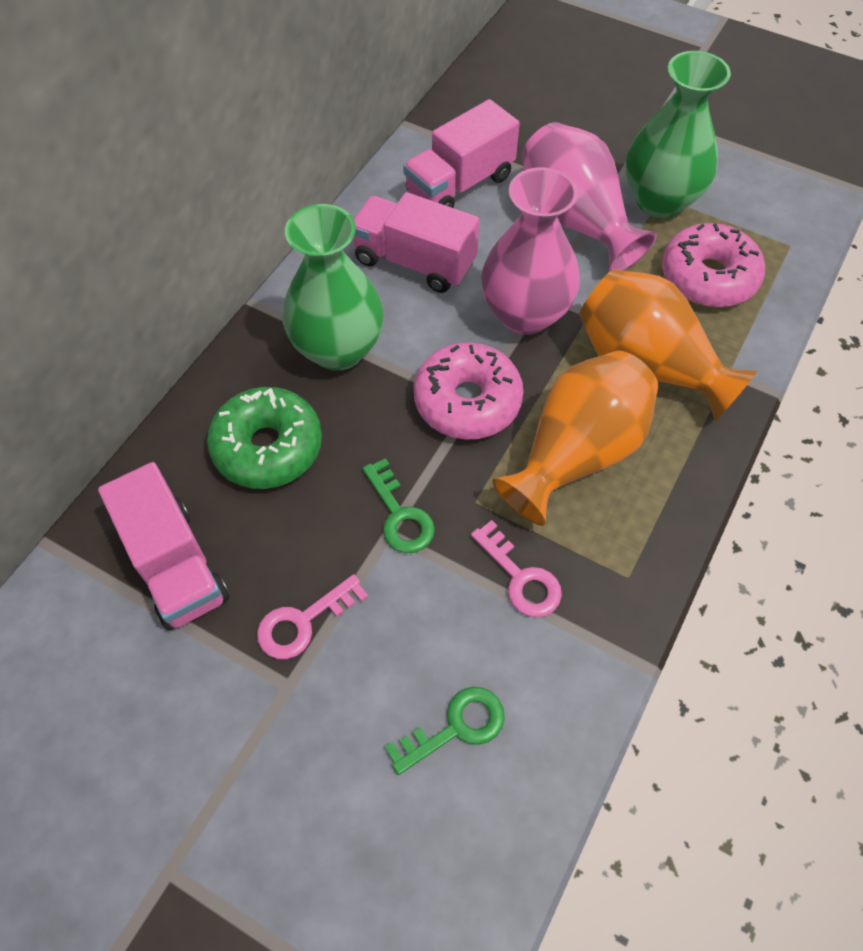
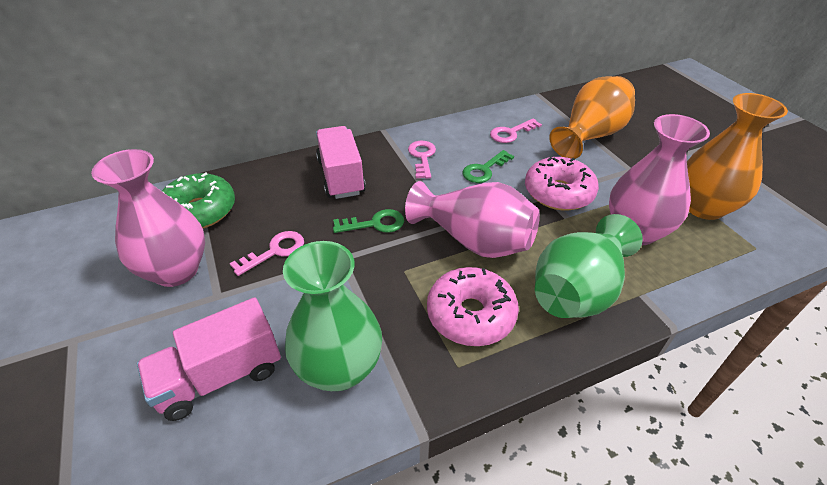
pink key: 2 -> 3
pink truck: 3 -> 2
pink vase: 2 -> 3

